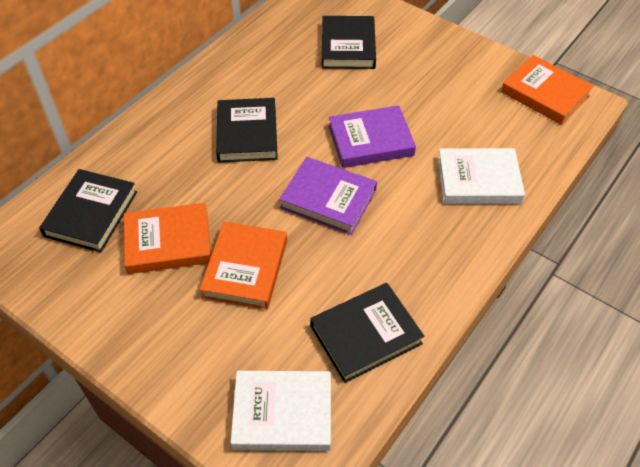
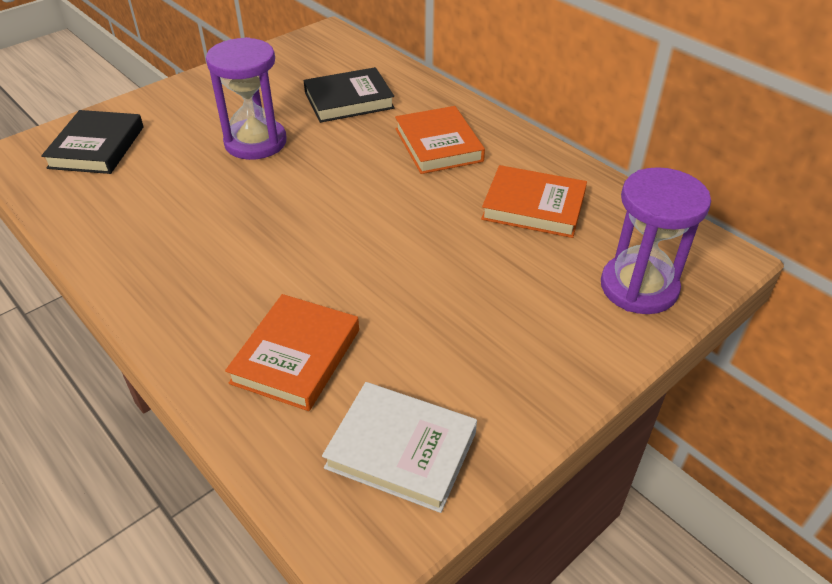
black book: 4 -> 2
purple book: 2 -> 0
purple hourglass: 0 -> 2
white book: 2 -> 1

